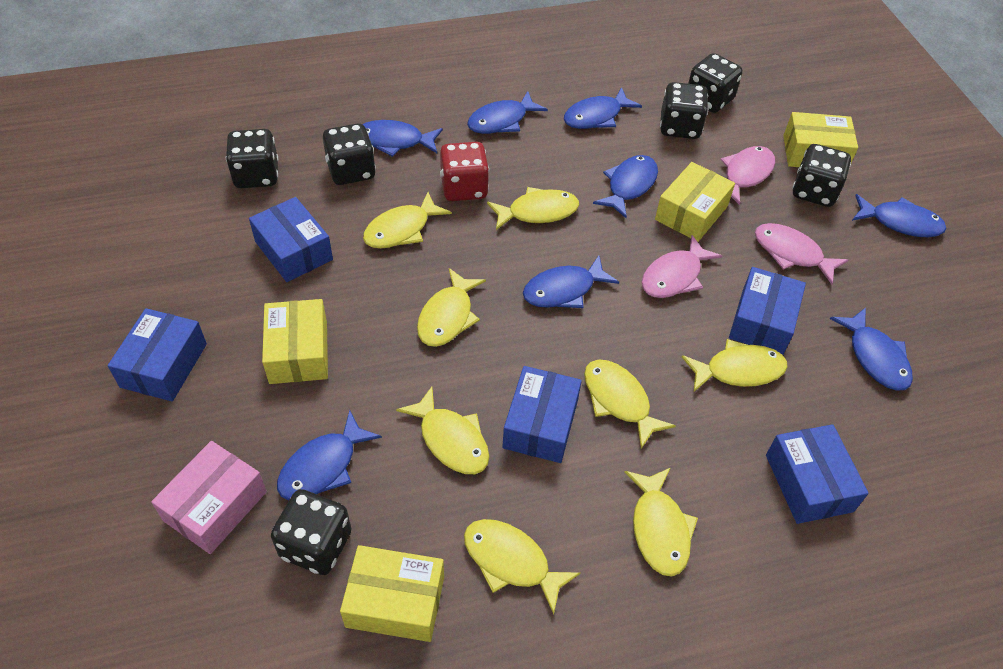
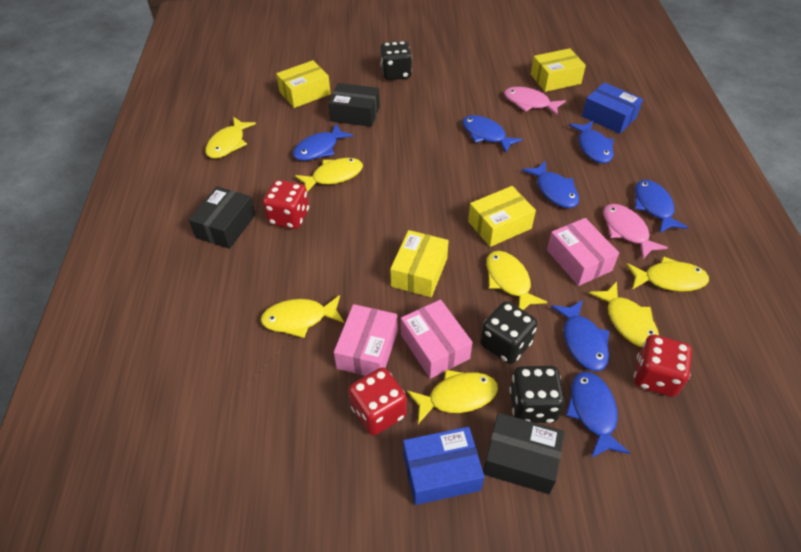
black box: 0 -> 3
black dice: 6 -> 3
blue box: 5 -> 2
blue fish: 8 -> 7
pink box: 1 -> 3
pink fish: 3 -> 2
red dice: 1 -> 3
yellow fish: 8 -> 7

